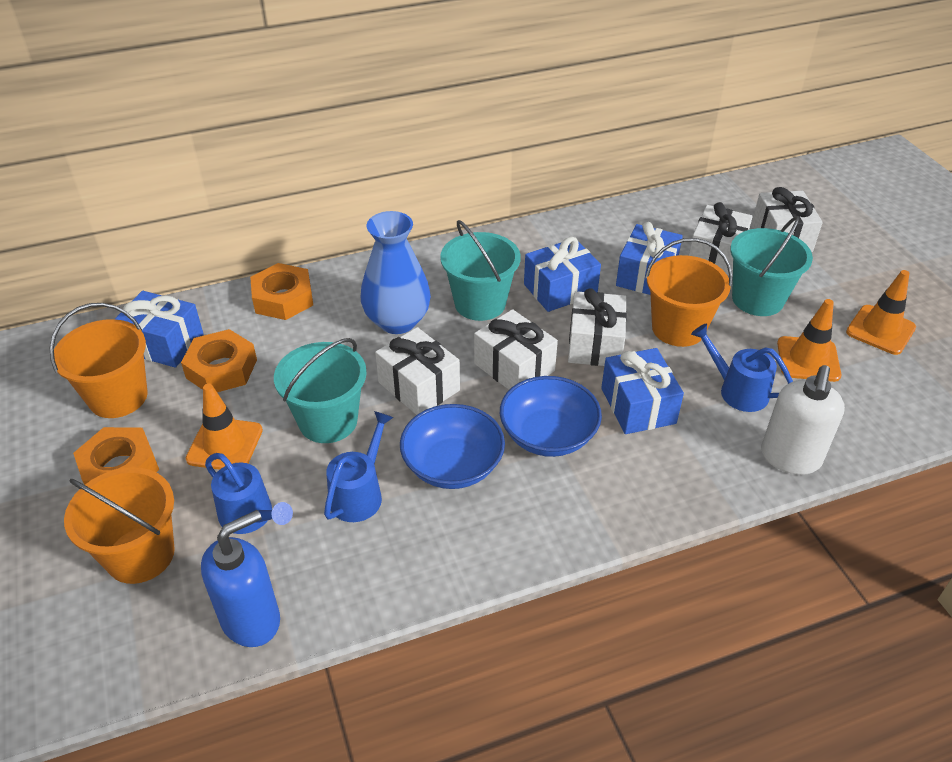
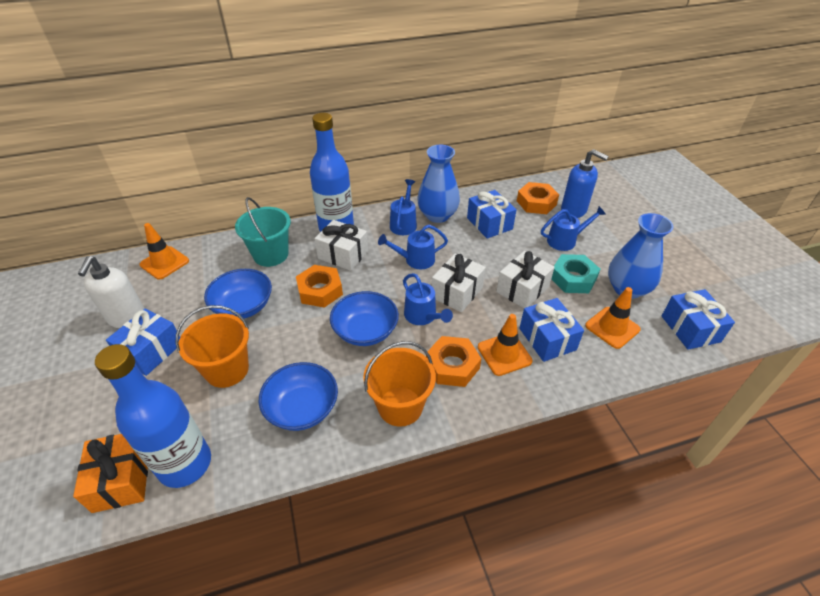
blue bottle: 0 -> 2
blue bowl: 2 -> 3
blue vase: 1 -> 2
blue watering can: 3 -> 4
orange bucket: 3 -> 2
orange gift: 0 -> 1
turquoise bucket: 3 -> 1
turquoise nut: 0 -> 1
white gift: 5 -> 3

